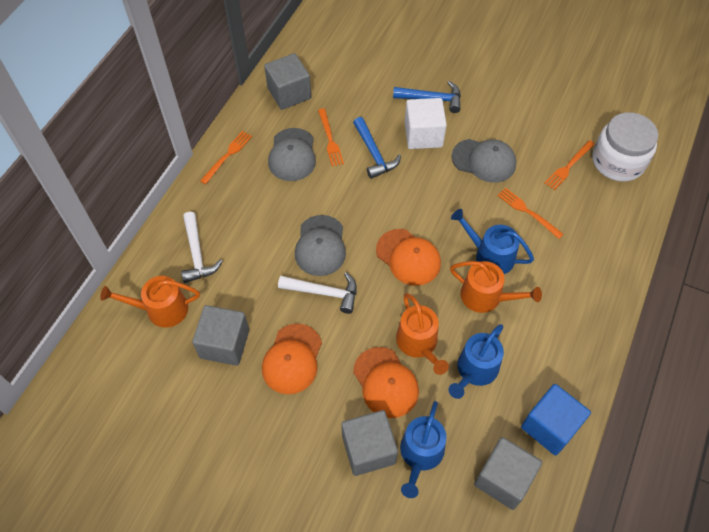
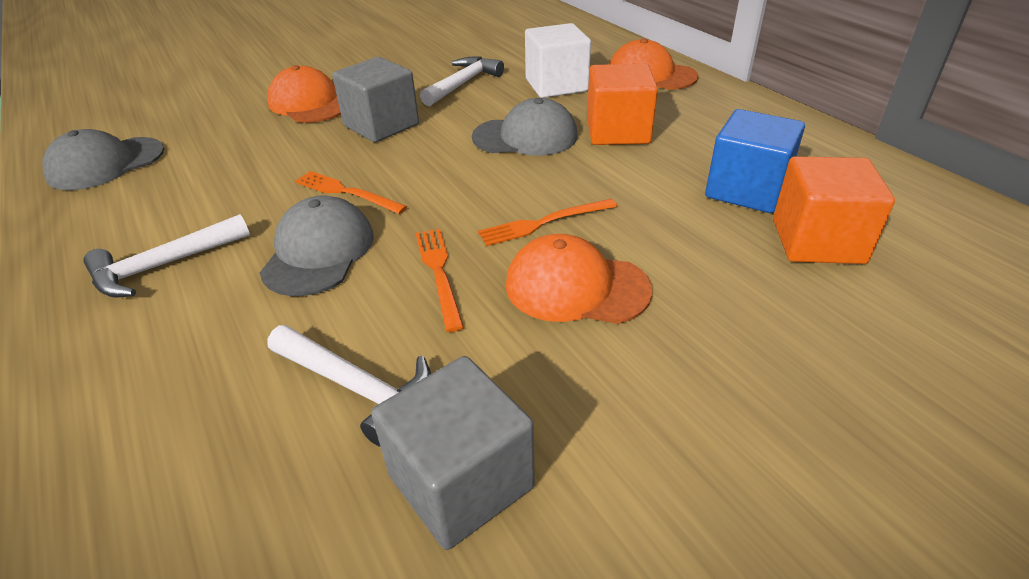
blue hammer: 2 -> 0
blue watering can: 3 -> 0
grey cube: 4 -> 2
orange cube: 0 -> 2
orange fork: 4 -> 3
orange watering can: 3 -> 0
white hammer: 2 -> 3
white jar: 1 -> 0

